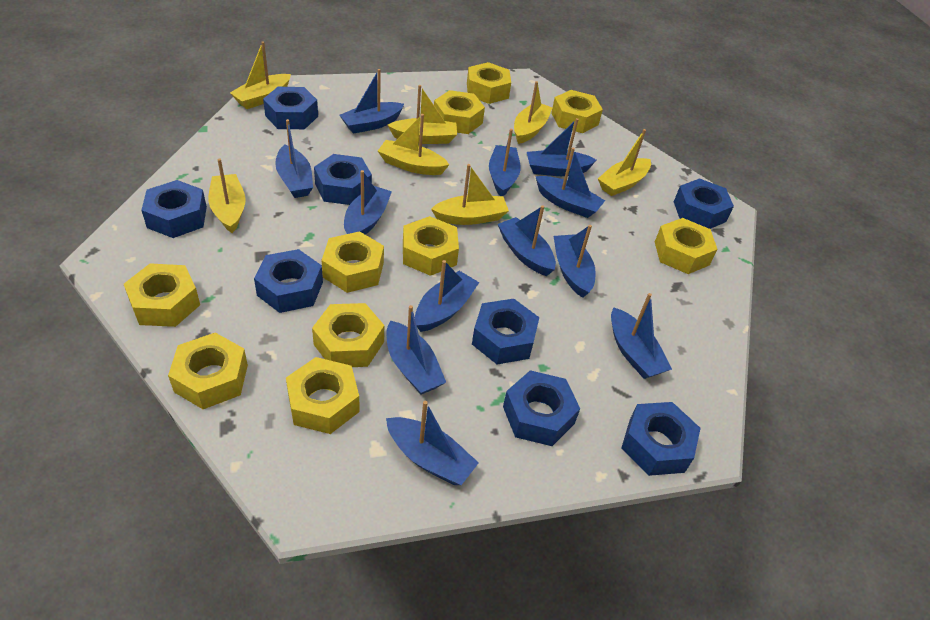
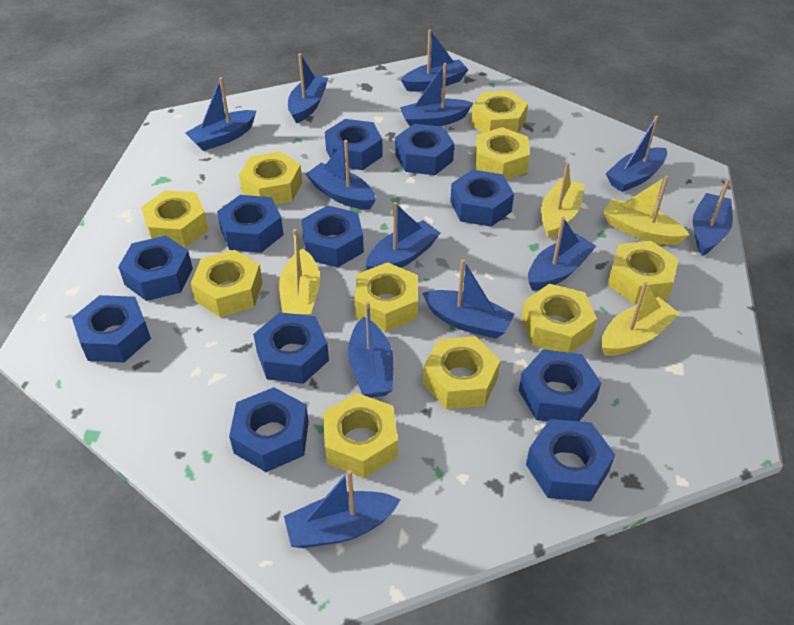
blue nut: 8 -> 11
yellow boat: 7 -> 4

